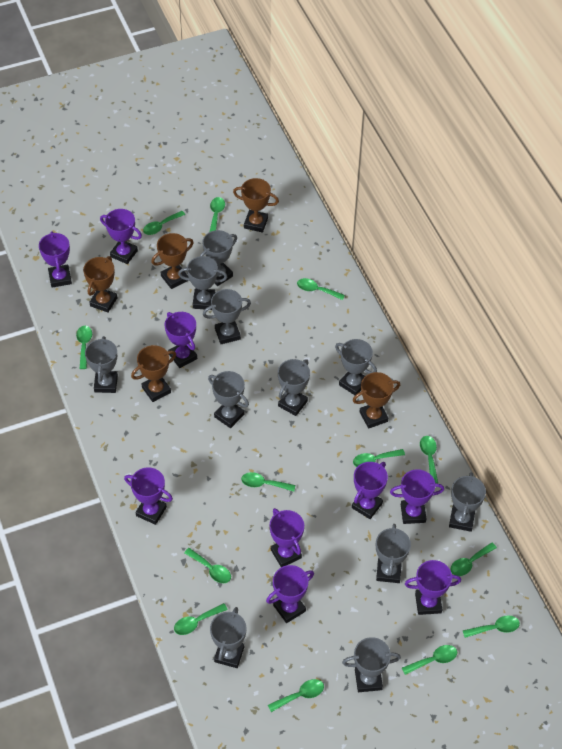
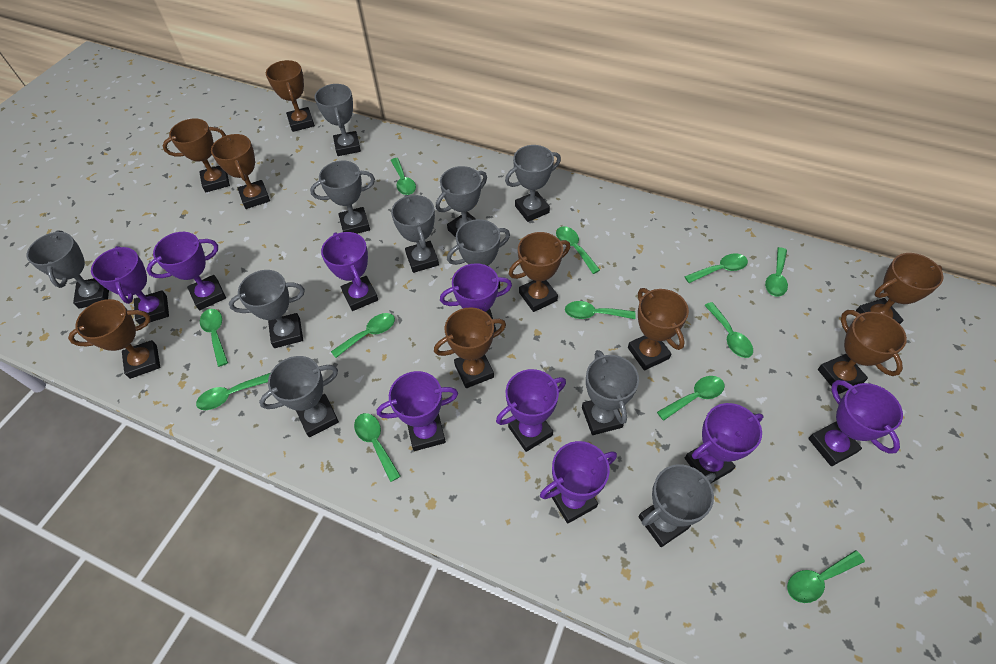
brown trophy: 5 -> 9
green spoon: 13 -> 12

